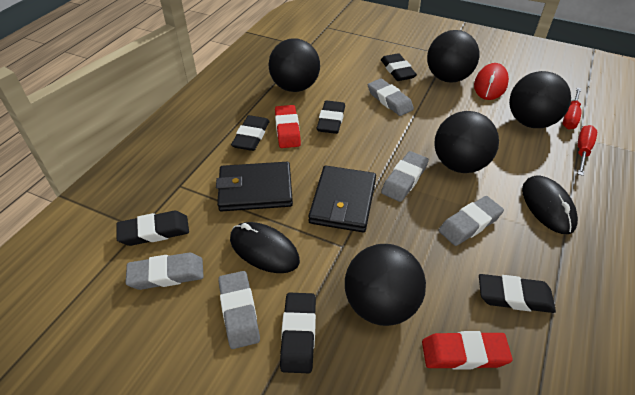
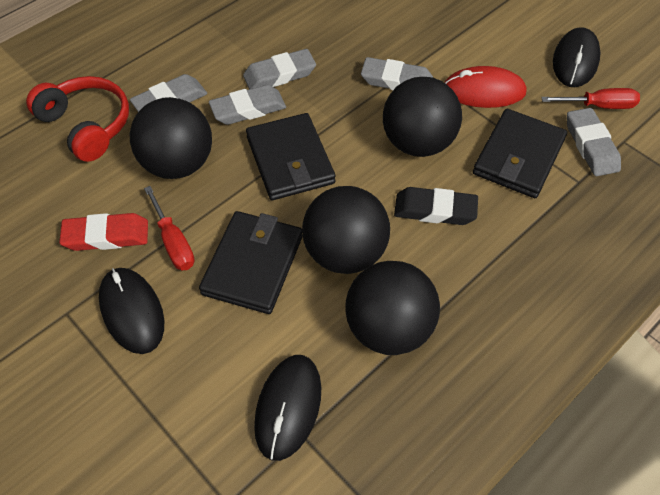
black ball: 5 -> 4
black eraser: 6 -> 1
black mouse: 2 -> 3
black wallet: 2 -> 3
red eraser: 2 -> 1
red headphones: 0 -> 1

